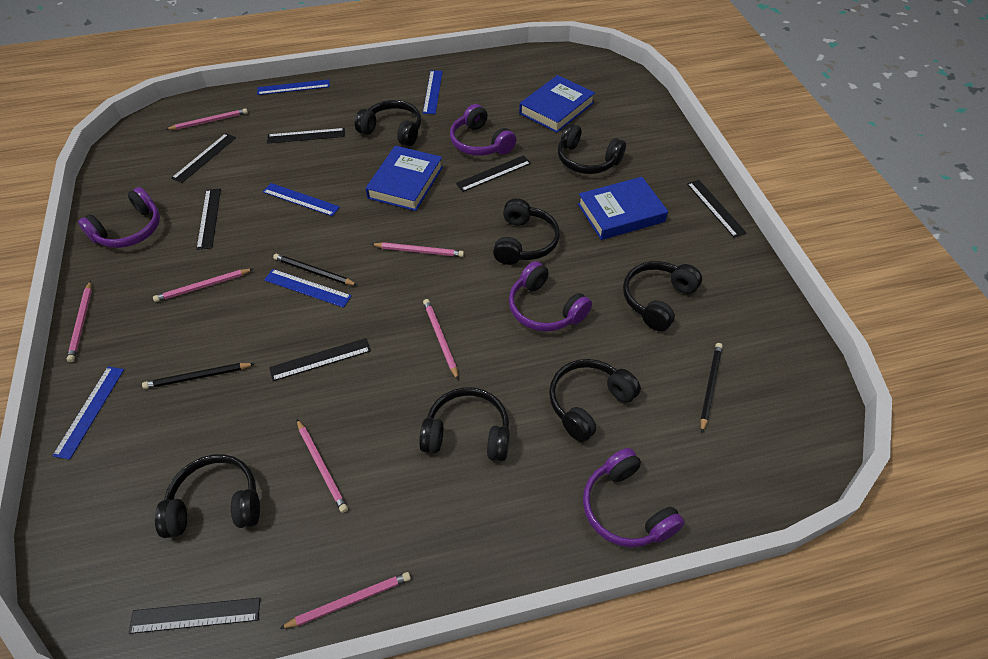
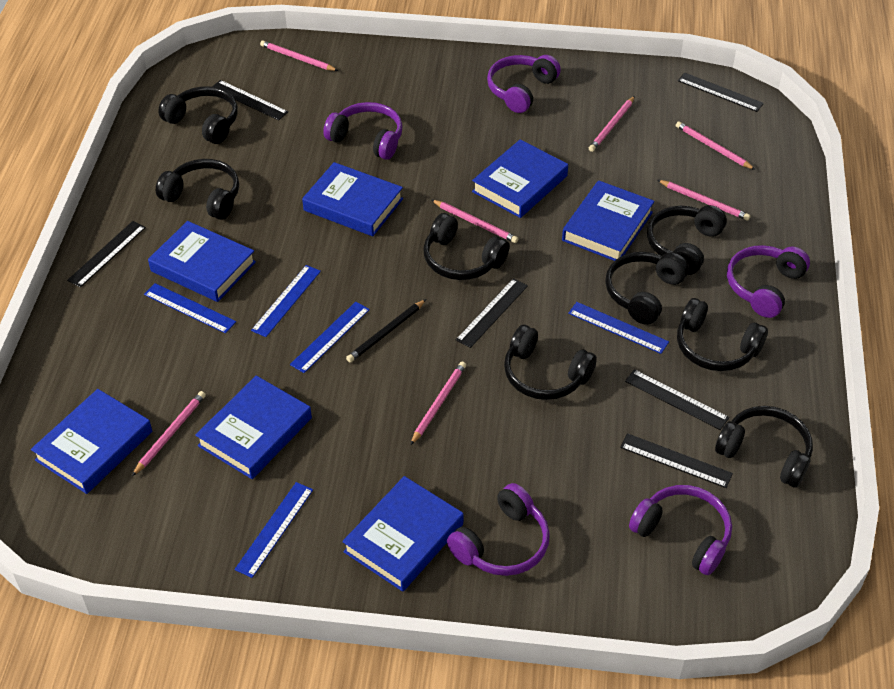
black headphones: 7 -> 8
black pencil: 3 -> 1
black ruler: 7 -> 6
blue book: 3 -> 7
purple headphones: 4 -> 5

